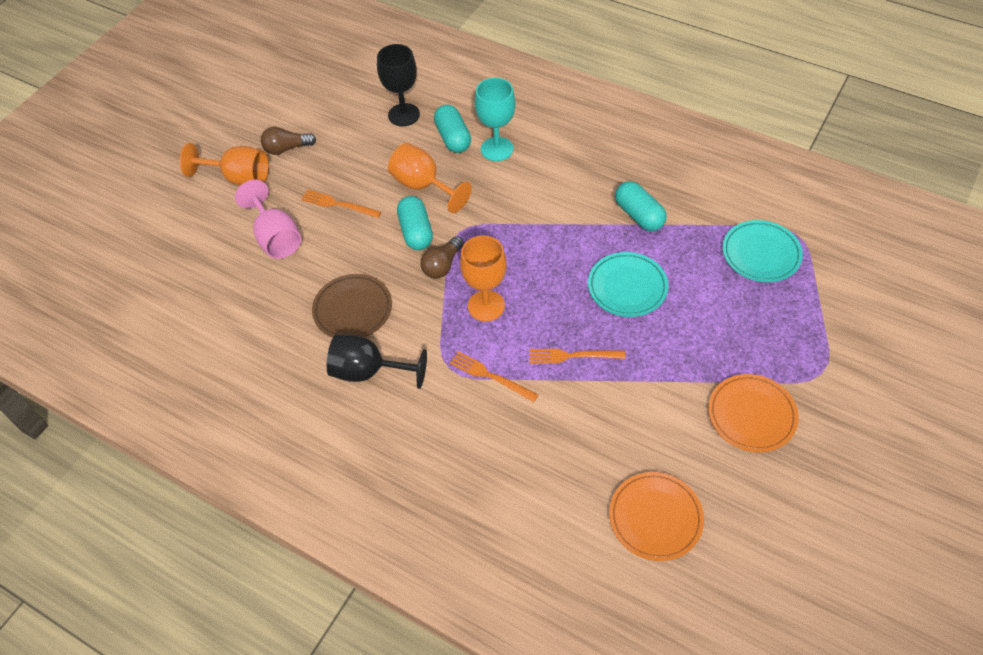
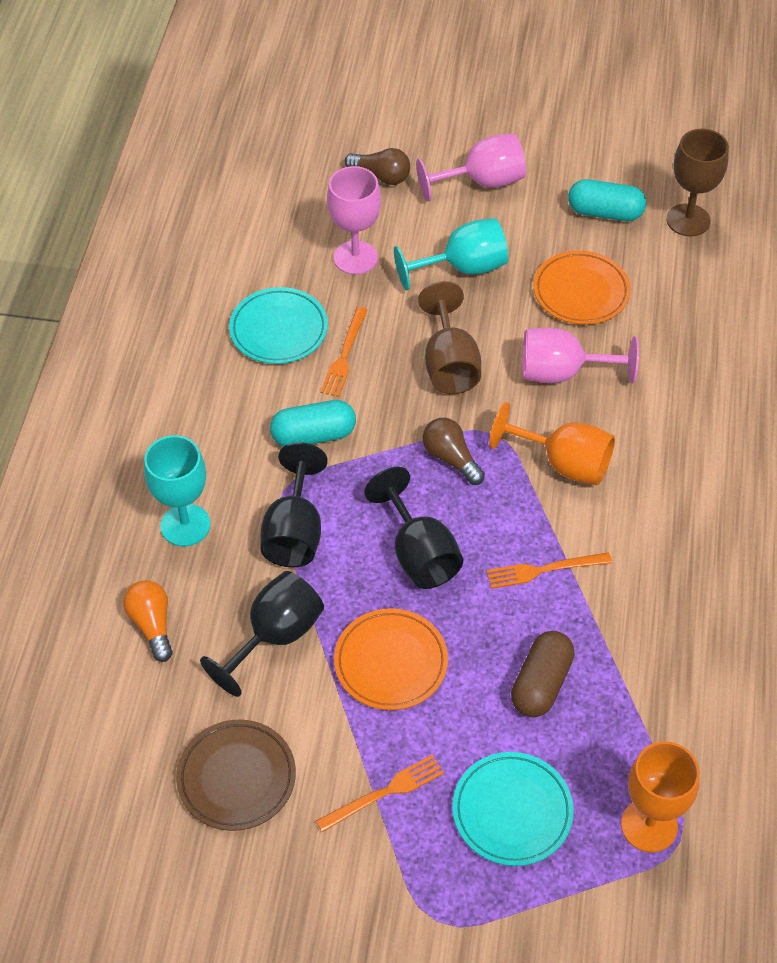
black goblet: 2 -> 3
brown capsule: 0 -> 1
brown goblet: 0 -> 2
orange goblet: 3 -> 2
orange light bulb: 0 -> 1
pink goblet: 1 -> 3
turquoise capsule: 3 -> 2
turquoise goblet: 1 -> 2

